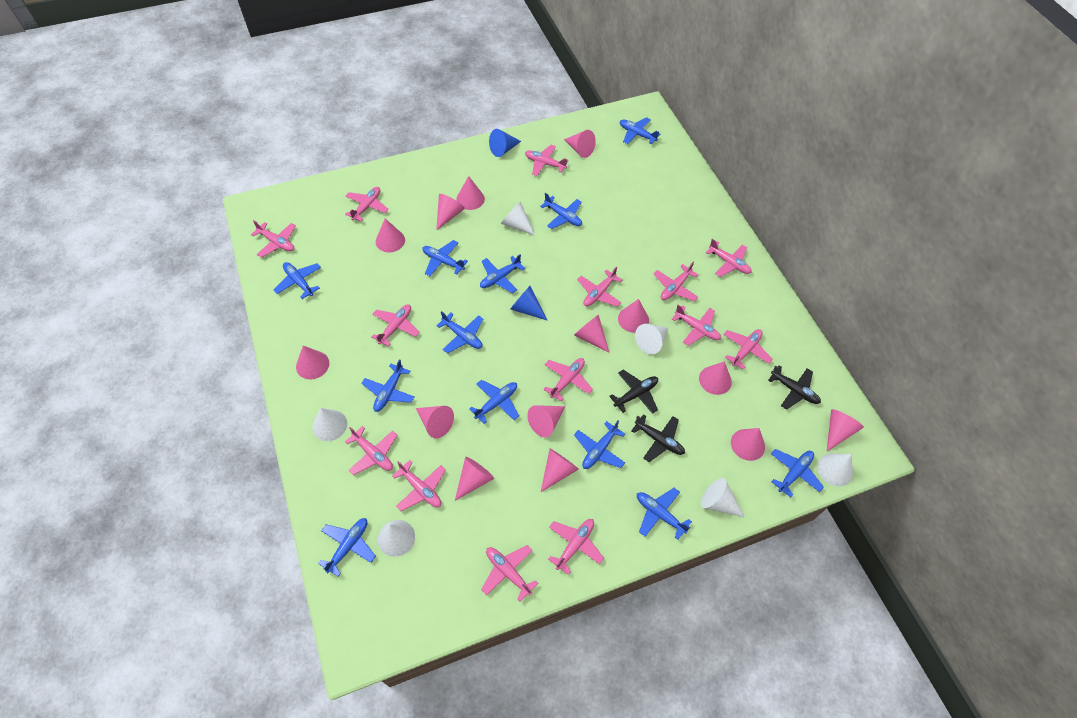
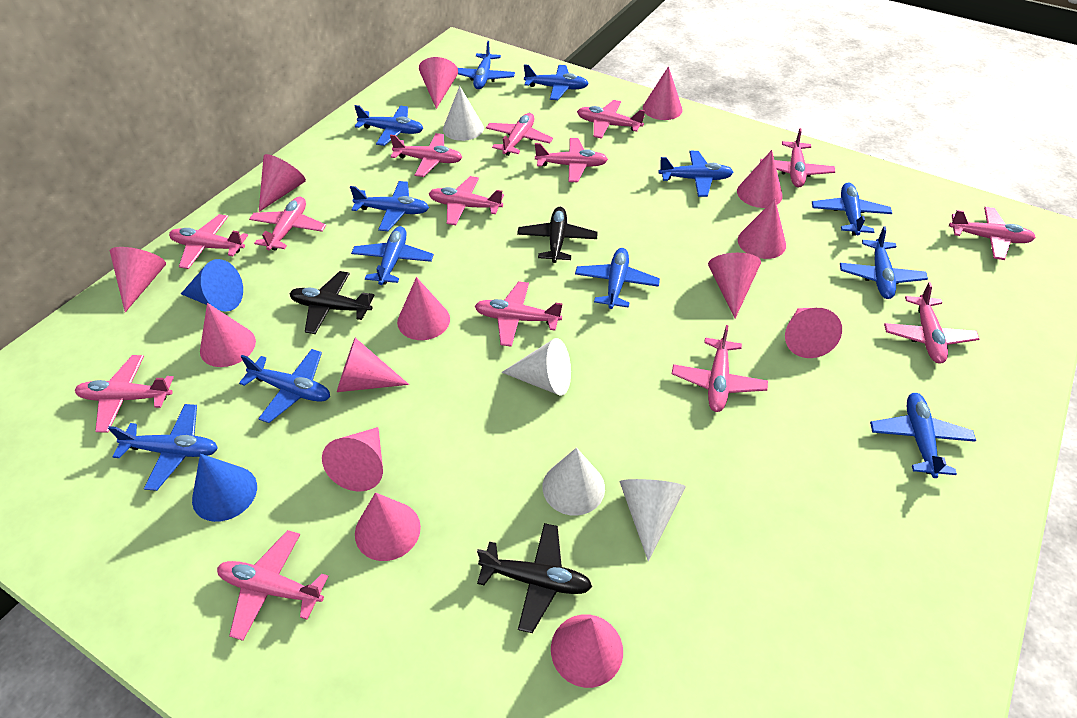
white cone: 6 -> 4

